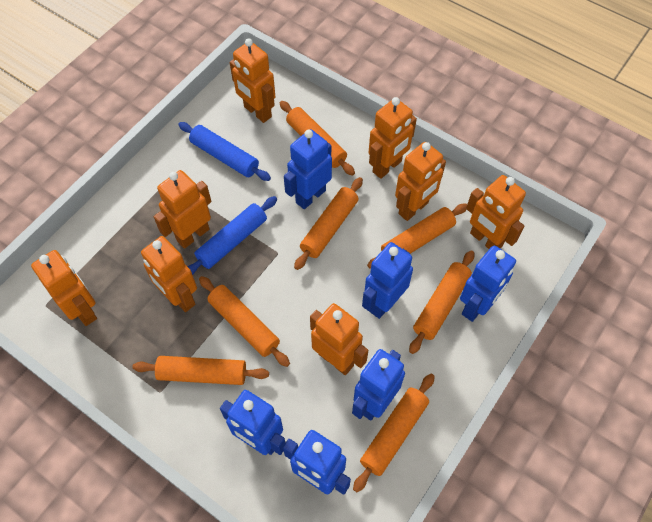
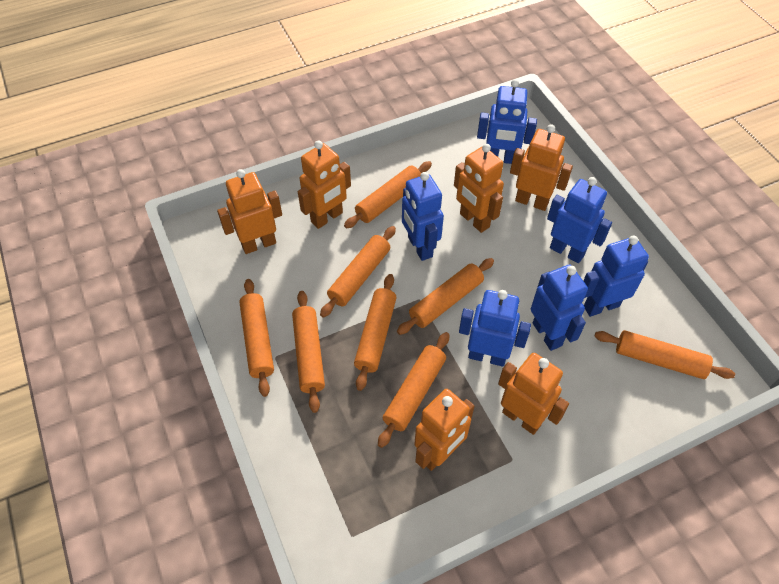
blue rolling pin: 2 -> 0
orange robot: 8 -> 6
orange rolling pin: 7 -> 8

